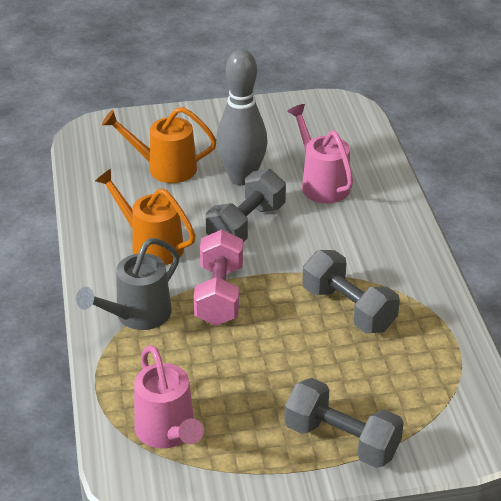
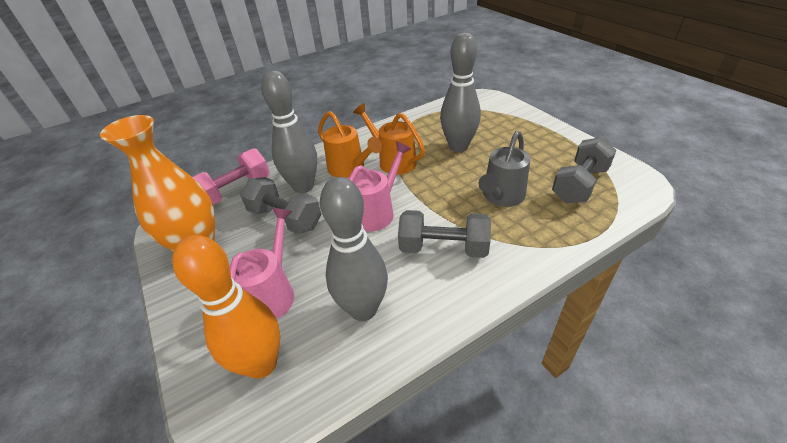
grey bowling pin: 1 -> 3
orange bowling pin: 0 -> 1
orange vase: 0 -> 1

